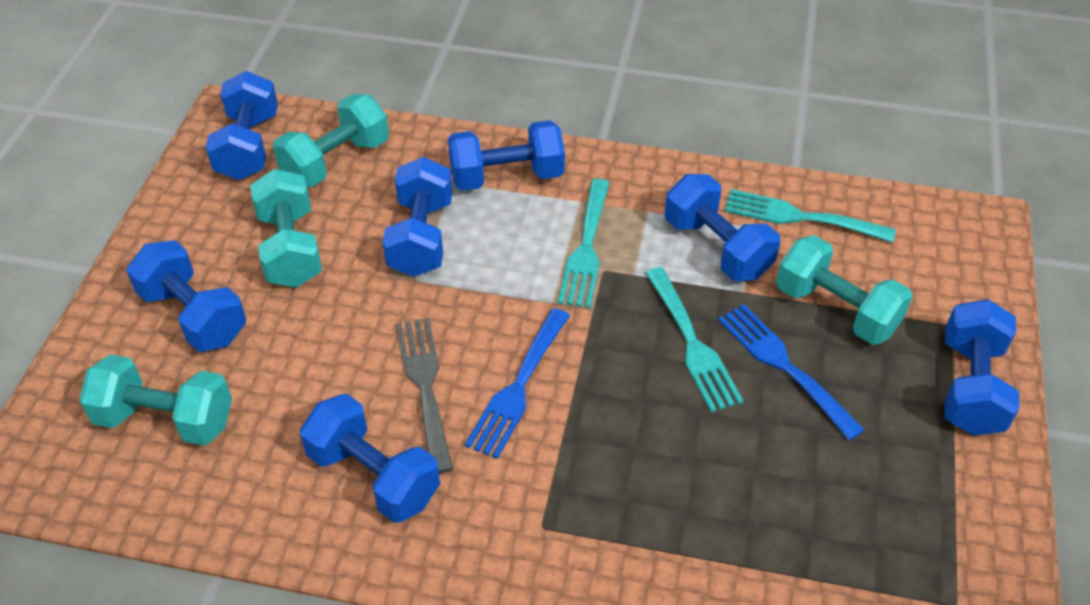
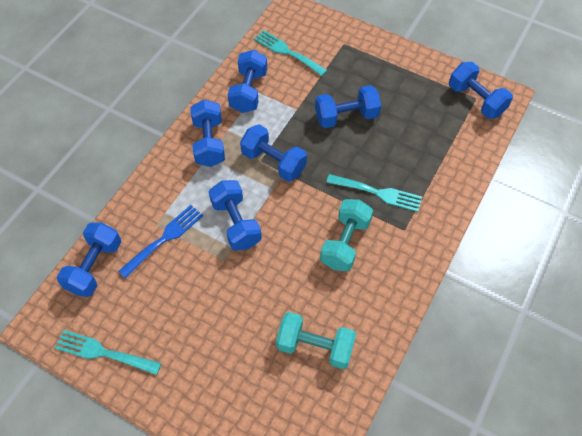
blue fork: 2 -> 1
grey fork: 1 -> 0
turquoise dumbbell: 4 -> 2

